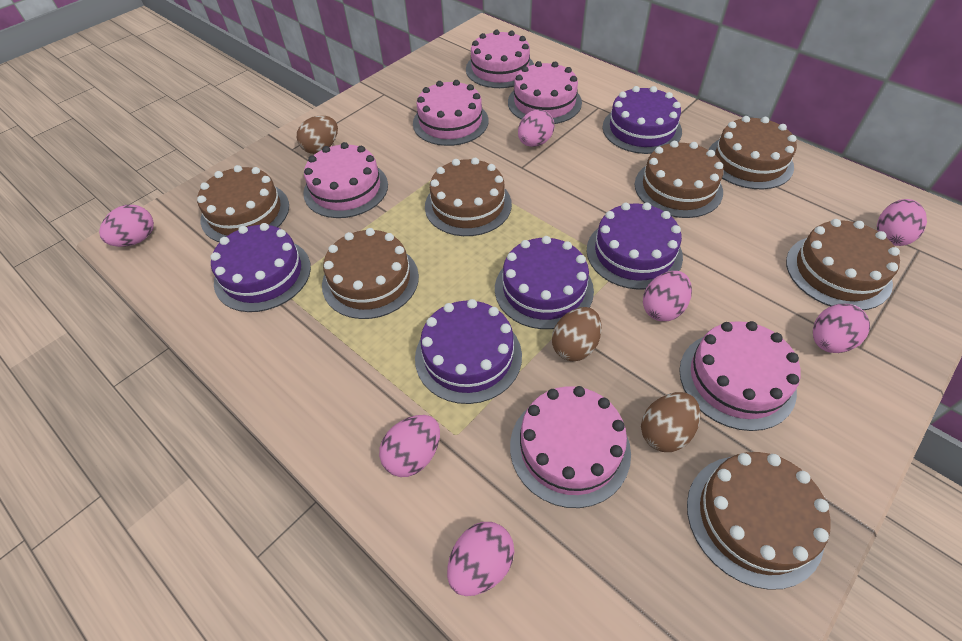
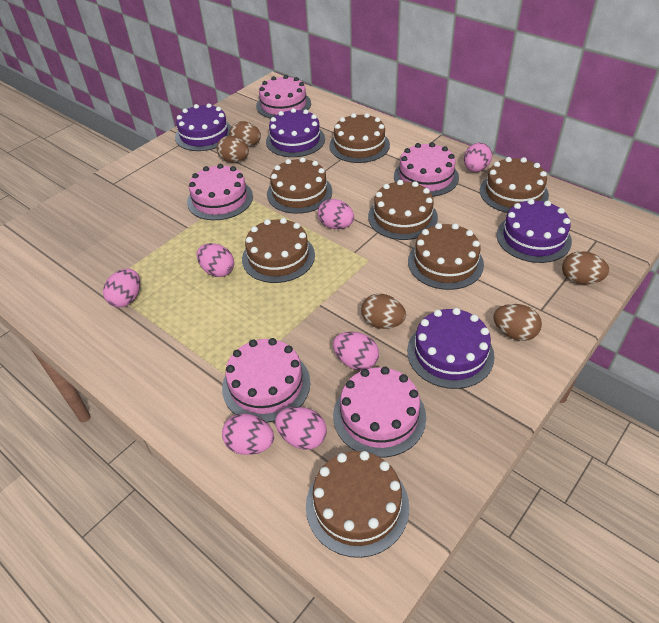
brown egg: 3 -> 5
pink cake: 6 -> 5
purple cake: 5 -> 4

